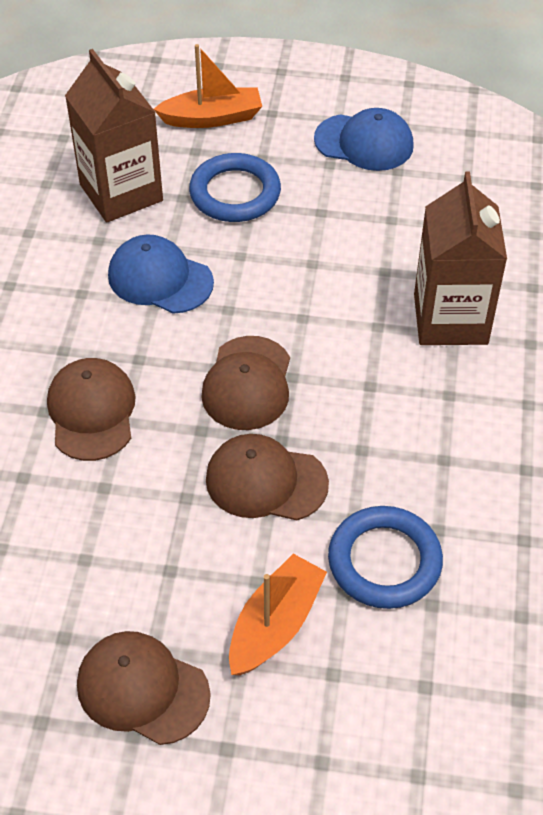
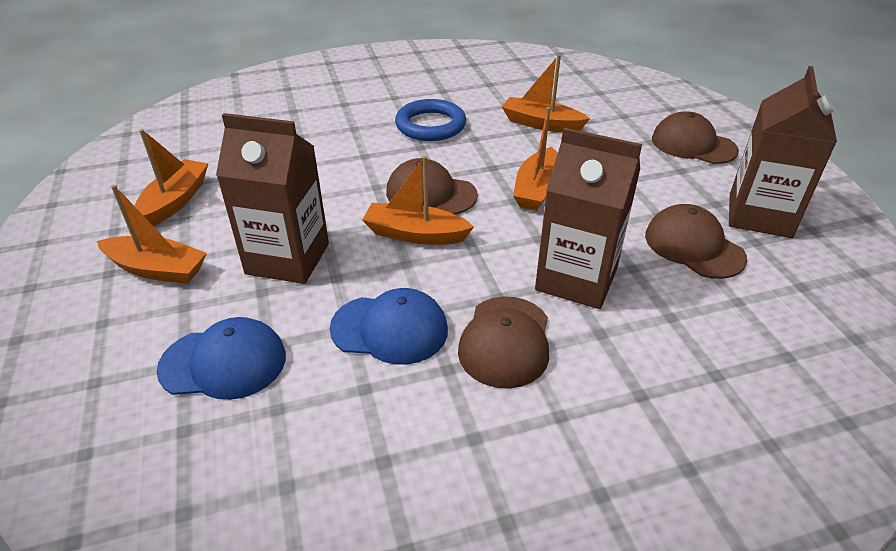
blue ring: 2 -> 1
brown carton: 2 -> 3
orange boat: 2 -> 5

